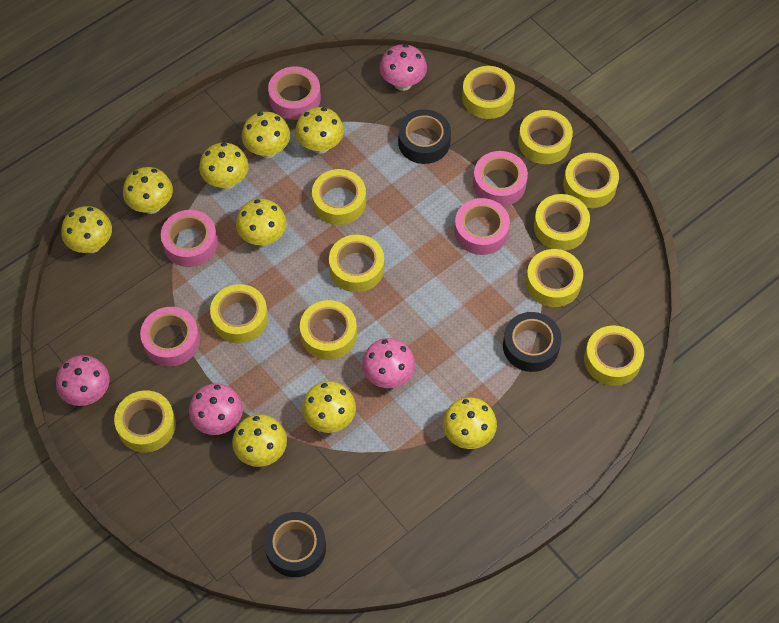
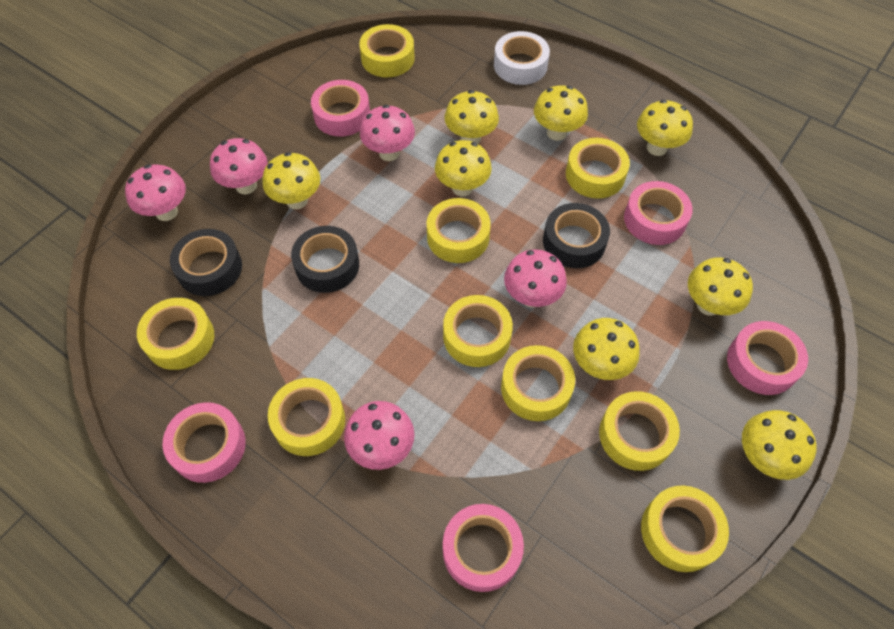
pink mushroom: 4 -> 5
white tape: 0 -> 1
yellow mushroom: 9 -> 8
yellow tape: 11 -> 9

